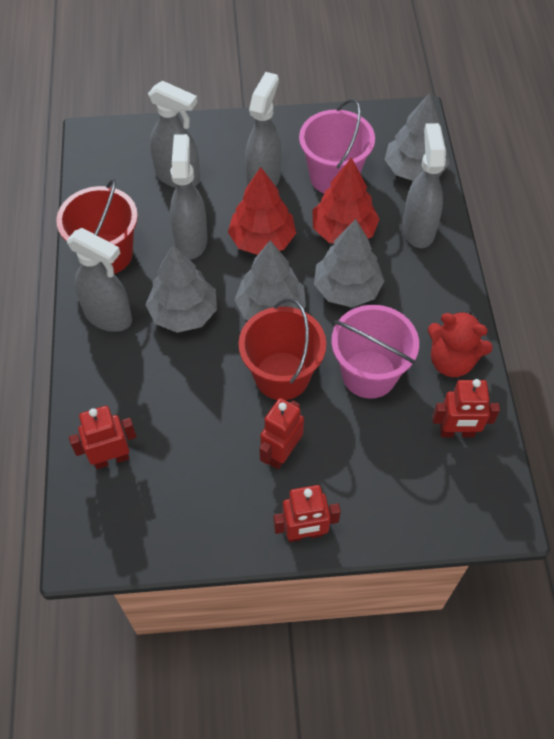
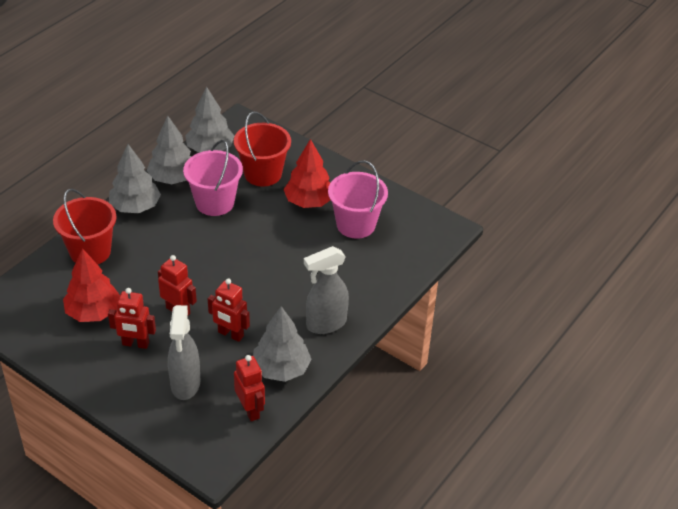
grey spray bottle: 5 -> 2
red teddy bear: 1 -> 0

